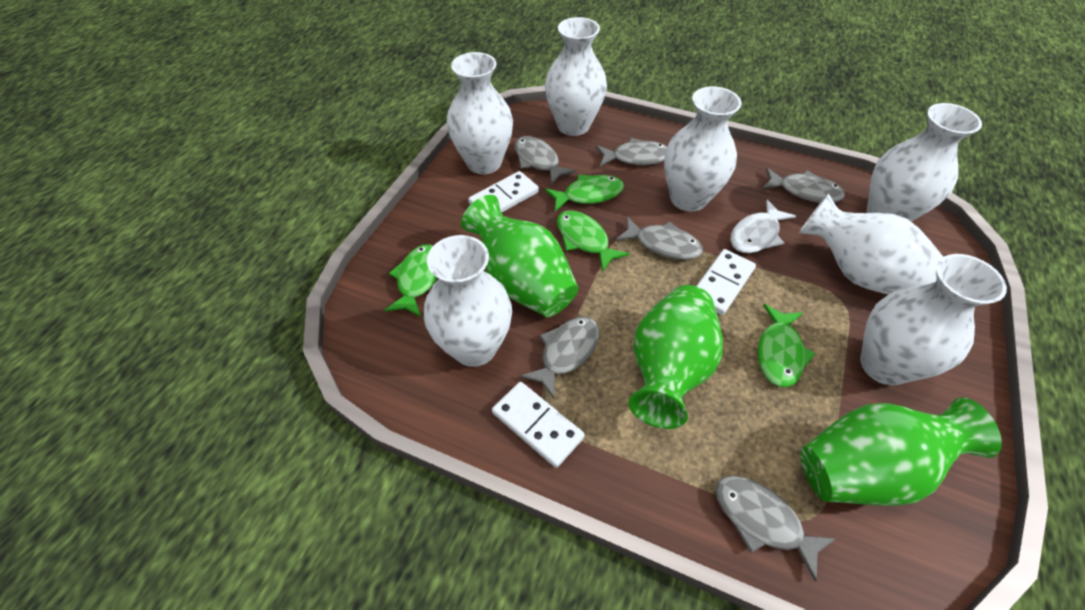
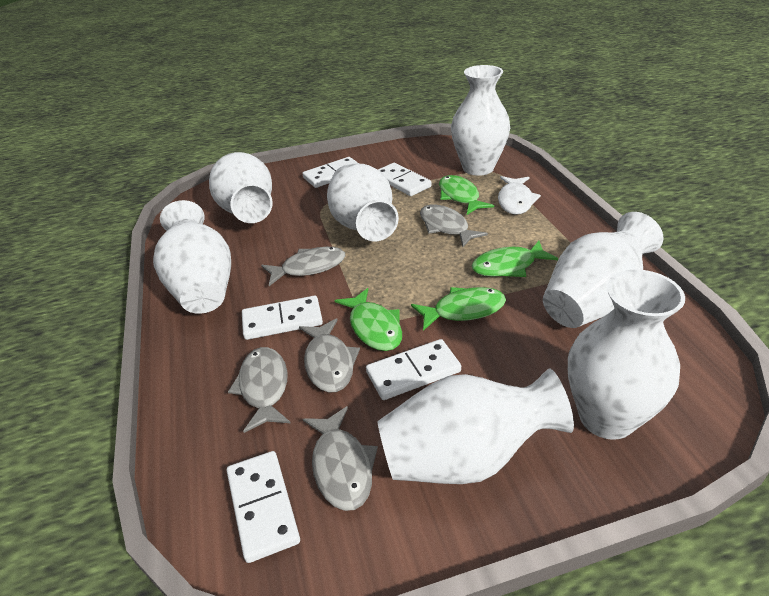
green vase: 3 -> 0
grey fish: 6 -> 5
white domino: 3 -> 5

